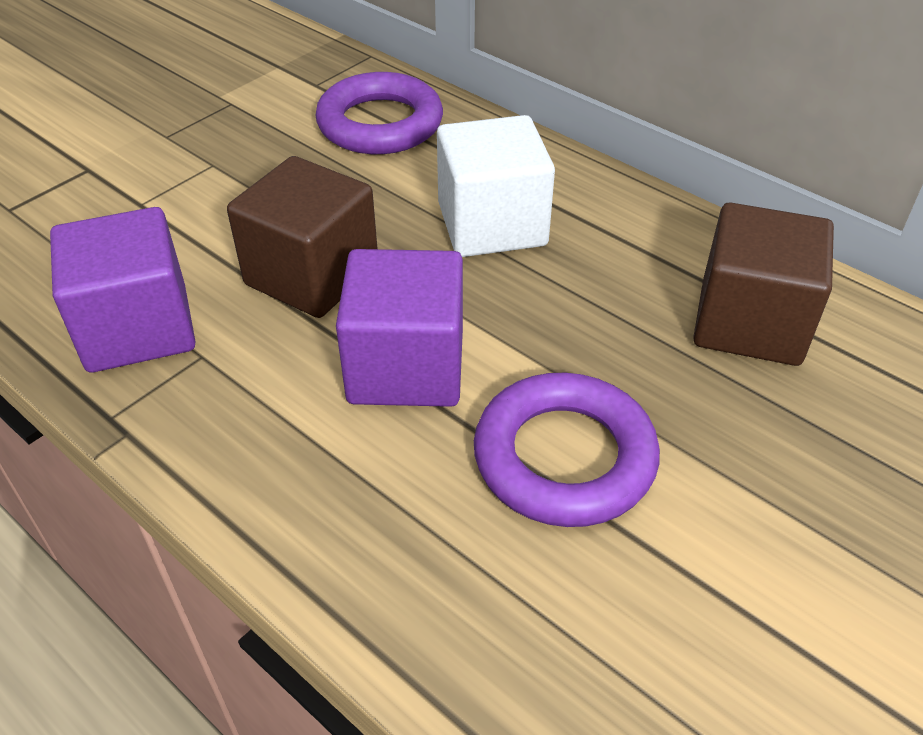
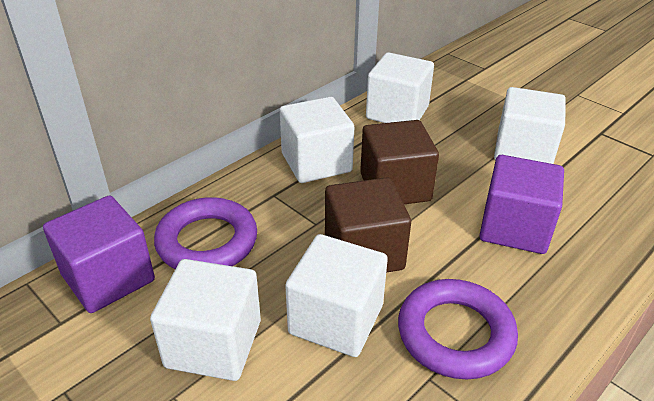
white cube: 1 -> 5

